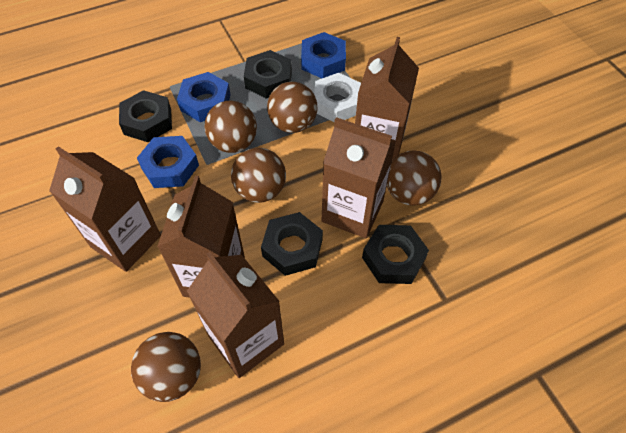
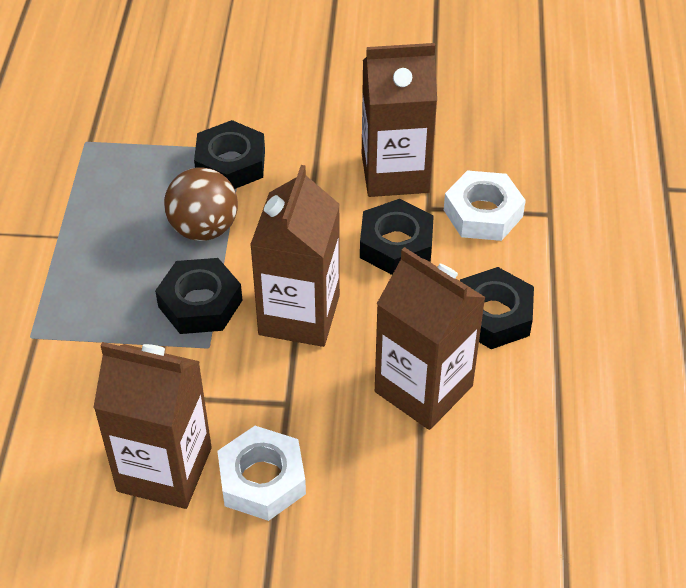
blue nut: 3 -> 0
brown ball: 5 -> 1
brown carton: 5 -> 4
white nut: 1 -> 2

